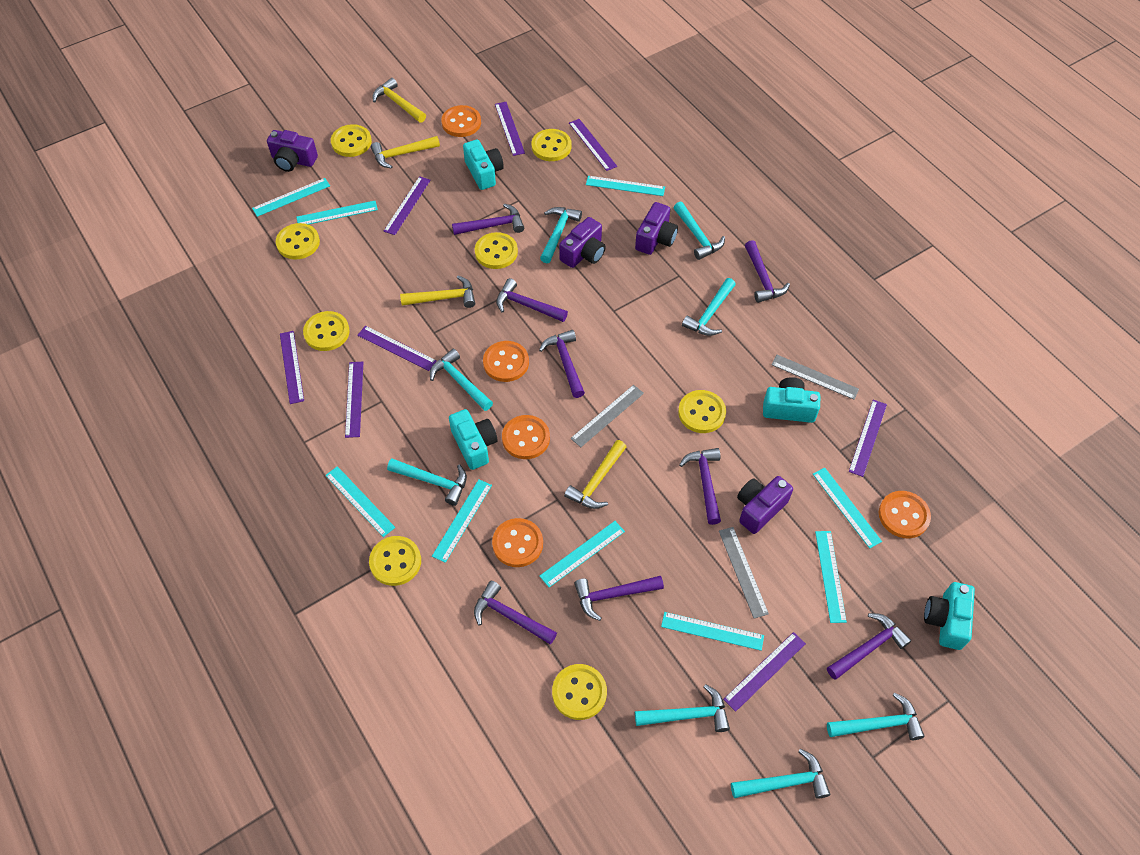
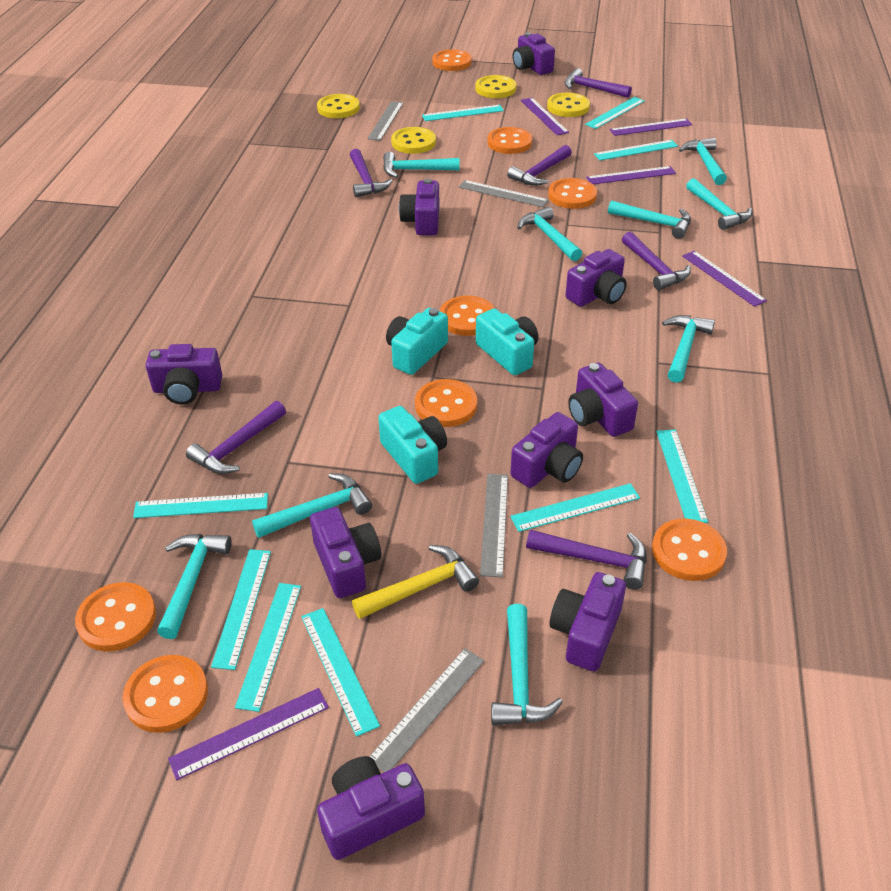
grey ruler: 3 -> 4
orange button: 5 -> 8
purple camera: 4 -> 9
purple hammer: 8 -> 6
purple ruler: 8 -> 5
turquoise camera: 4 -> 3
turquoise hammer: 8 -> 9
yellow button: 8 -> 4
yellow hammer: 4 -> 1

